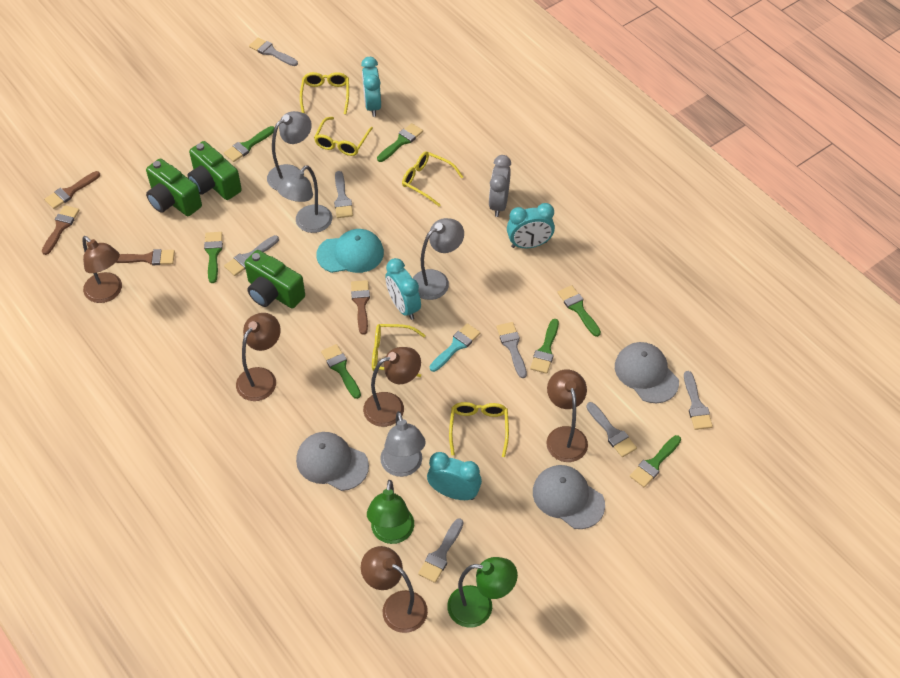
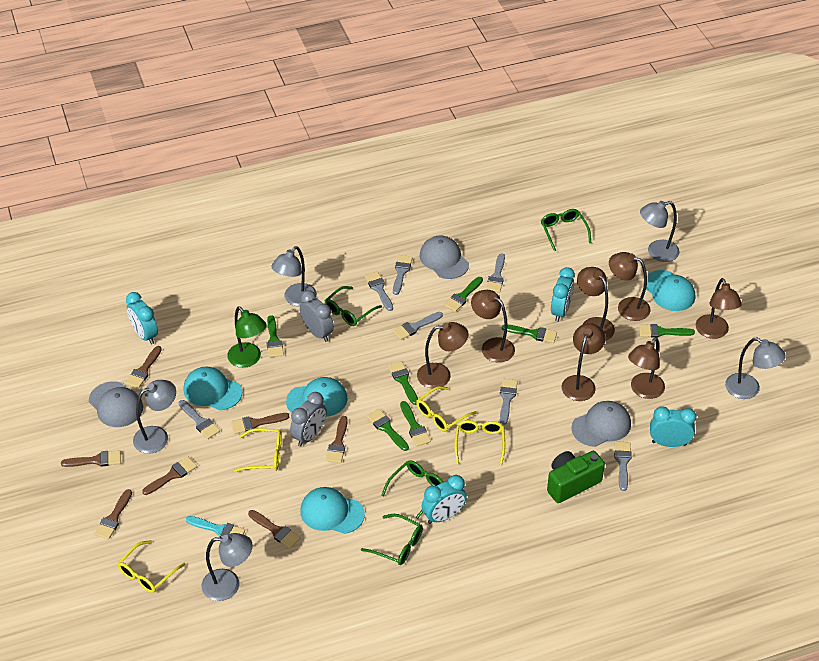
brown brush: 4 -> 7
brown lamp: 5 -> 7
green camera: 3 -> 1
green glasses: 0 -> 4
green lamp: 2 -> 1
grey clock: 1 -> 2
grey lamp: 4 -> 5
turquoise cap: 1 -> 4
yellow glasses: 5 -> 4

